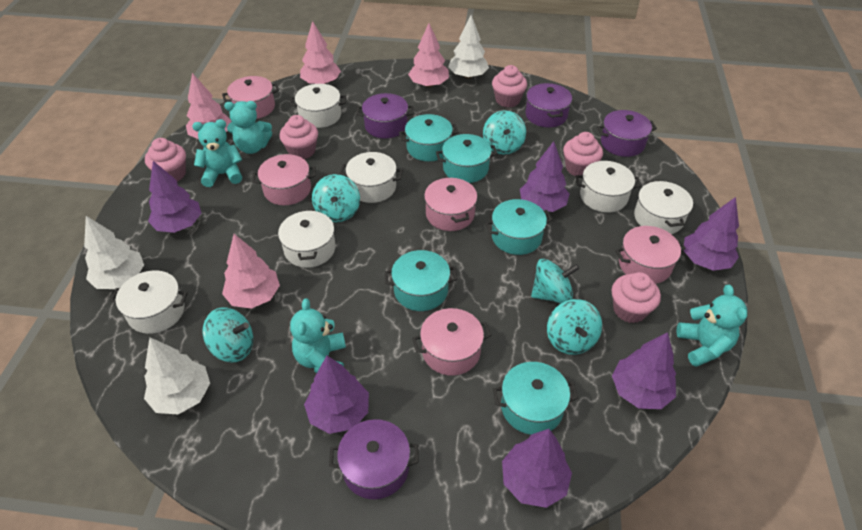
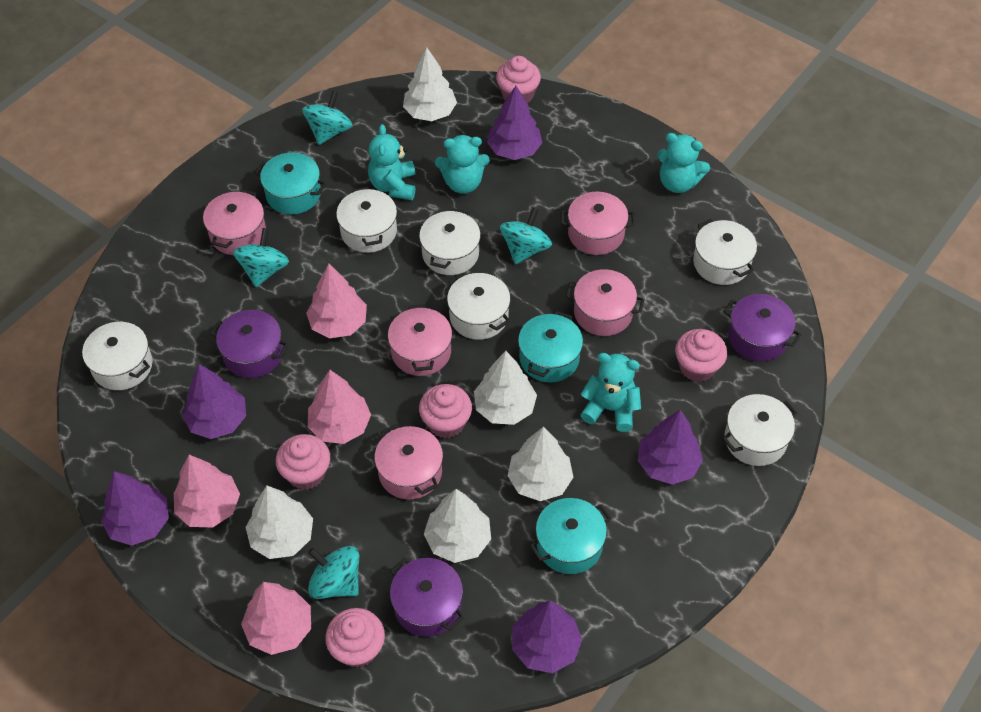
purple pot: 4 -> 3
purple tree: 6 -> 5
turquoise pot: 5 -> 3
turquoise spinning top: 5 -> 4
white tree: 3 -> 5

